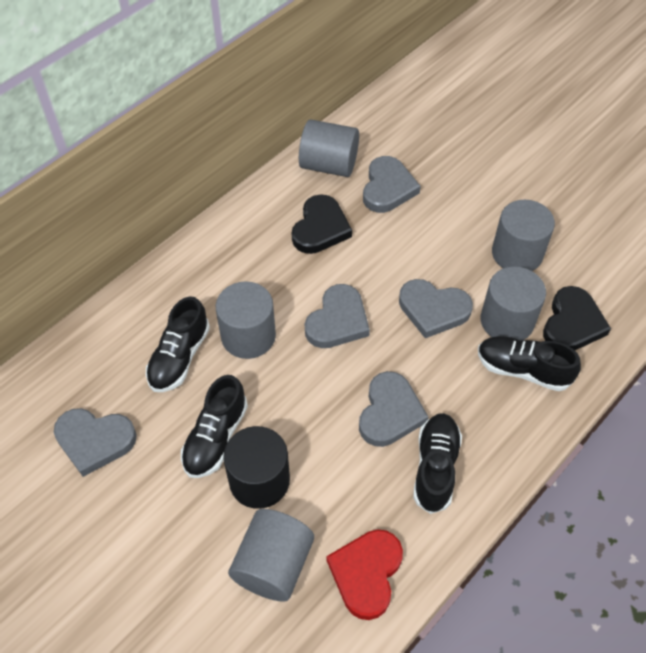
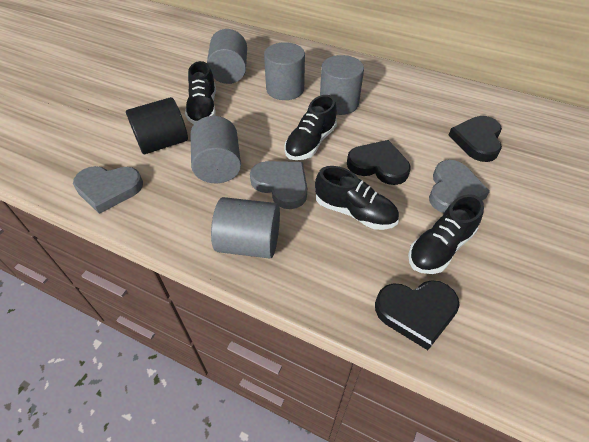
black heart: 2 -> 3
grey heart: 5 -> 3
red heart: 1 -> 0

